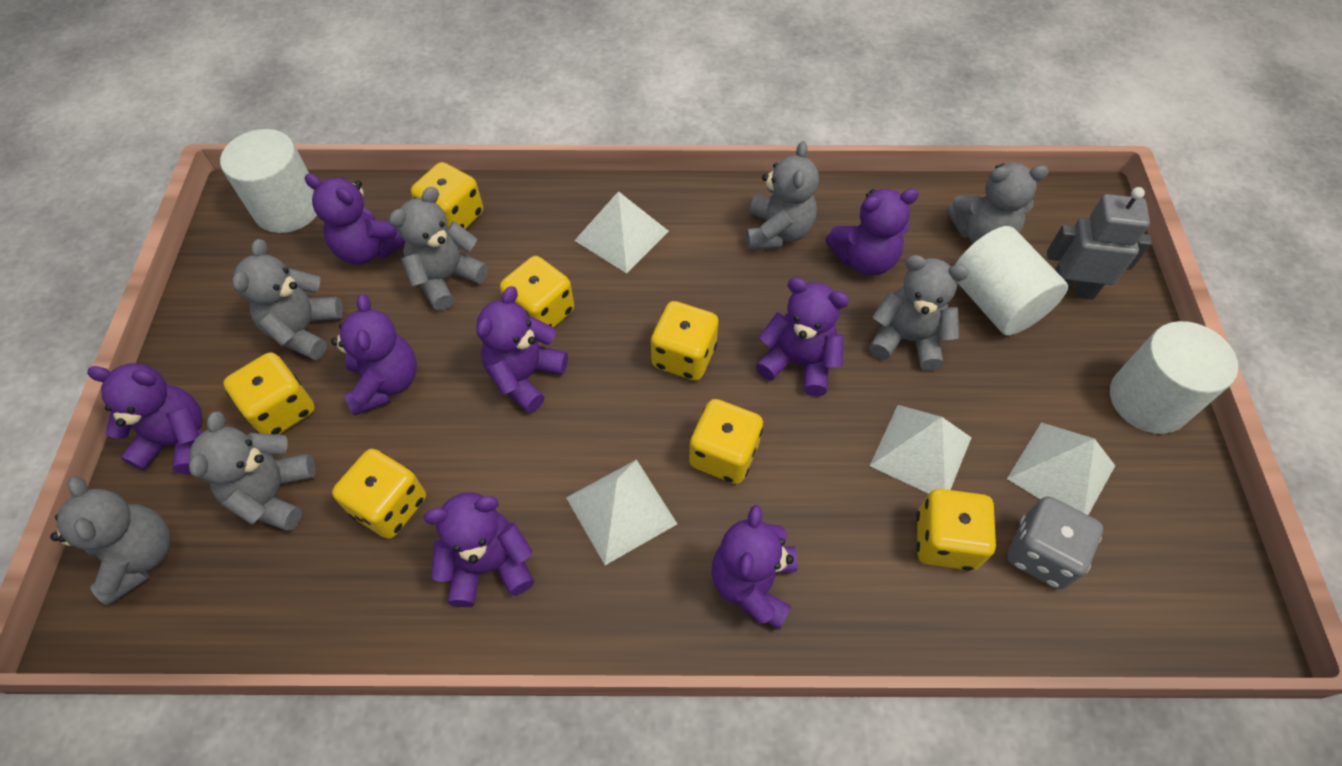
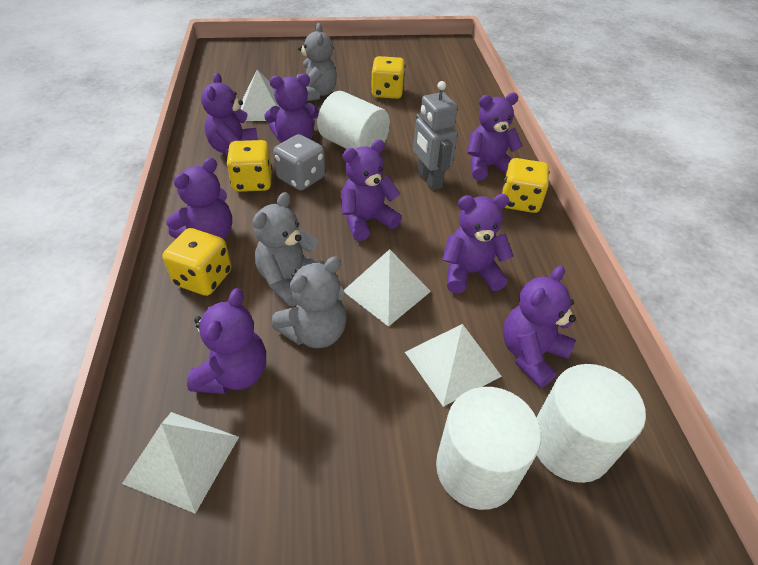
grey teddy bear: 7 -> 3
yellow dice: 7 -> 4

